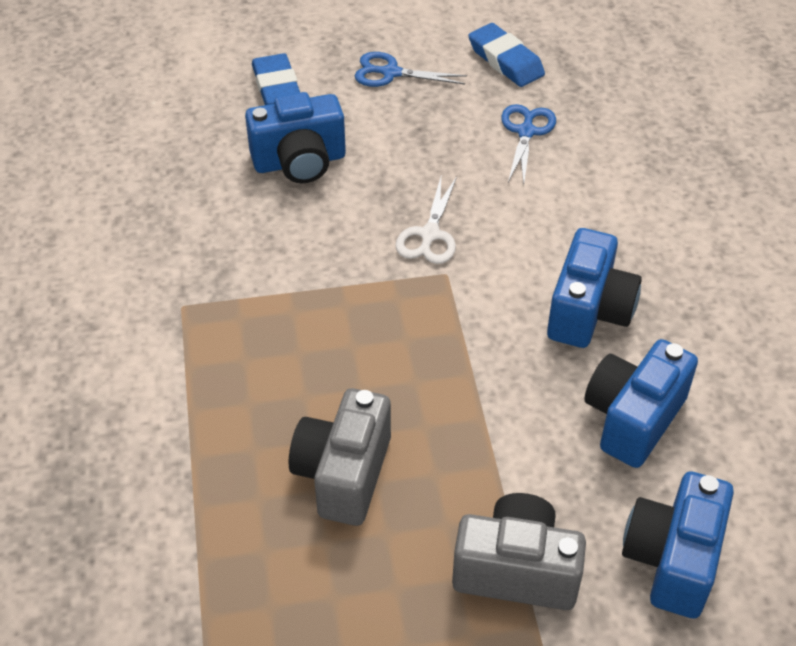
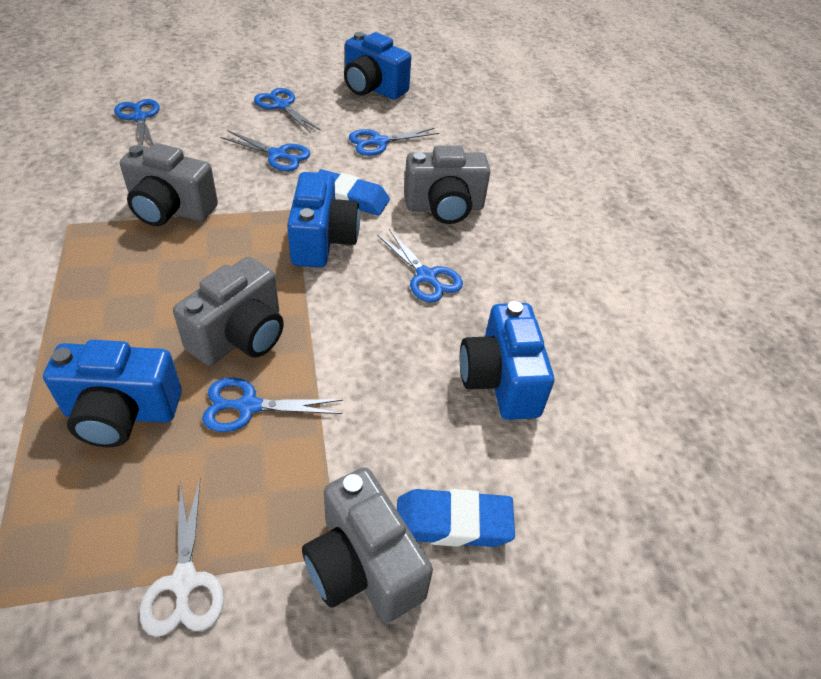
blue scissors: 2 -> 6
grey camera: 2 -> 4

